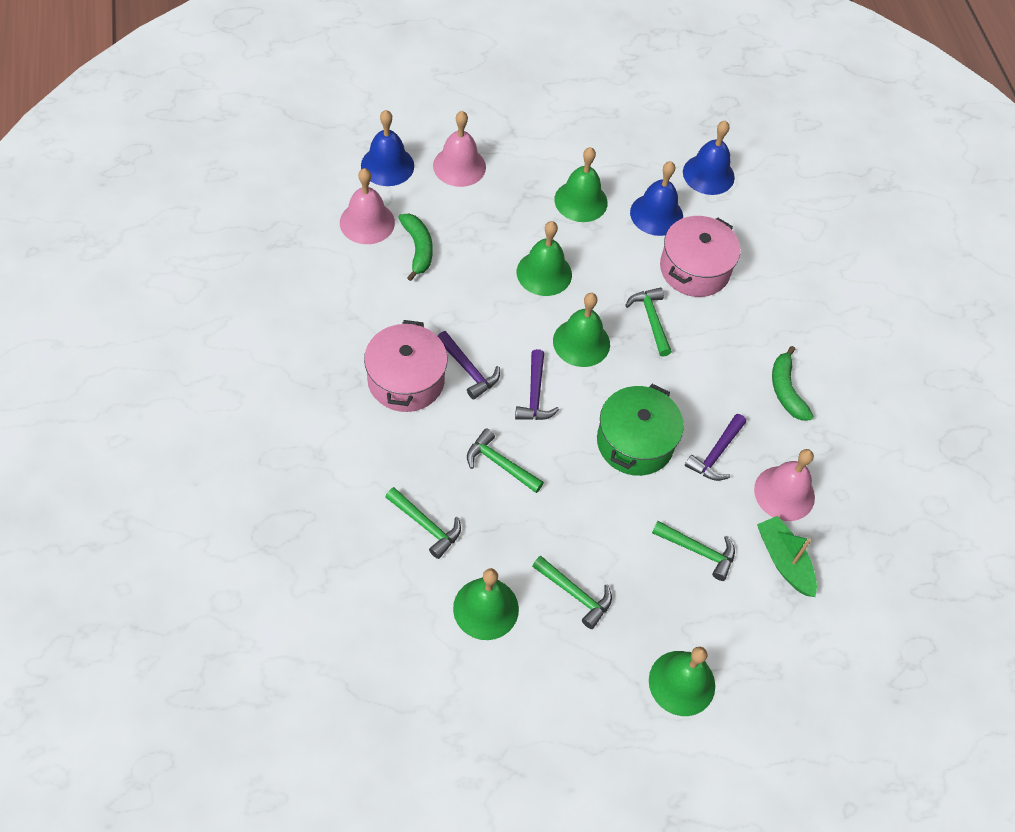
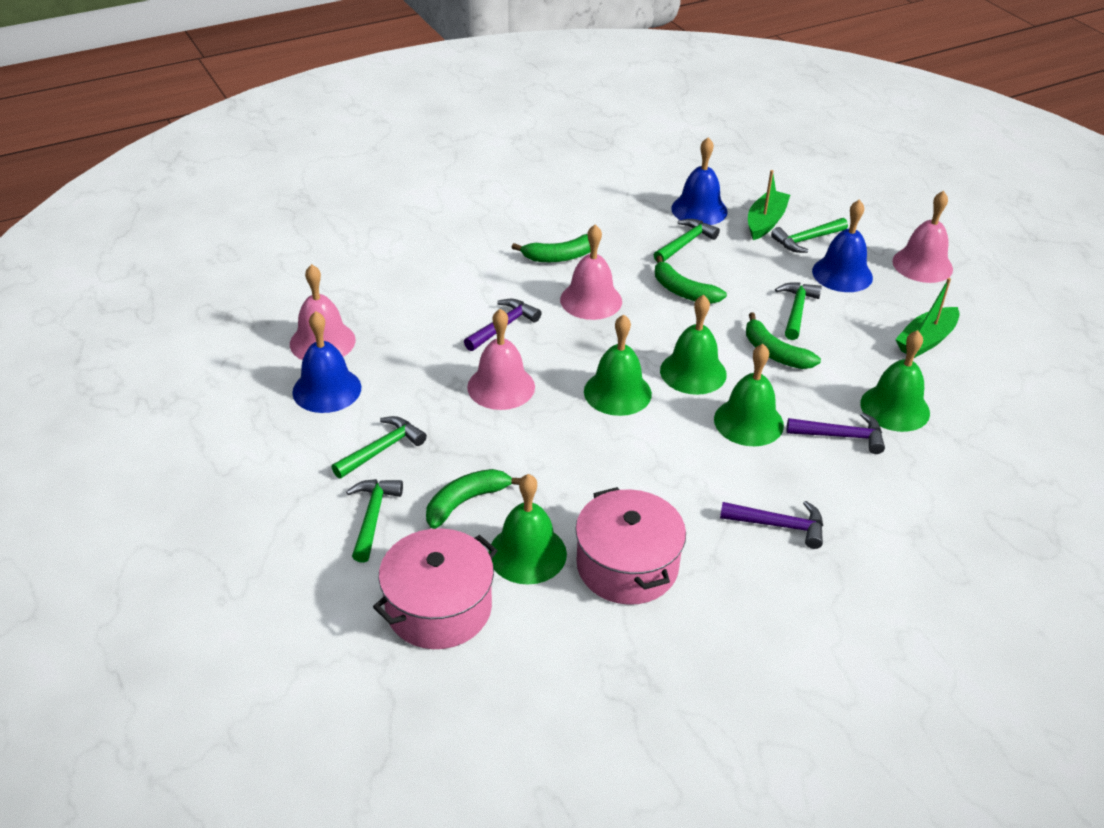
green banana: 2 -> 4
green boat: 1 -> 2
green pot: 1 -> 0
pink bell: 3 -> 4

